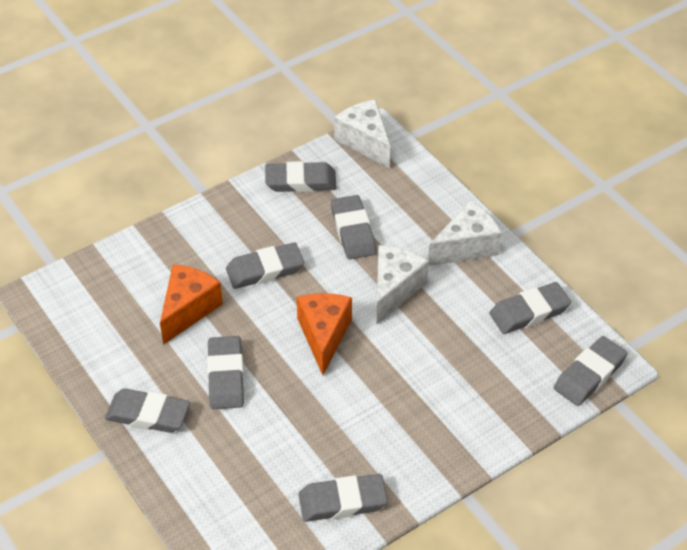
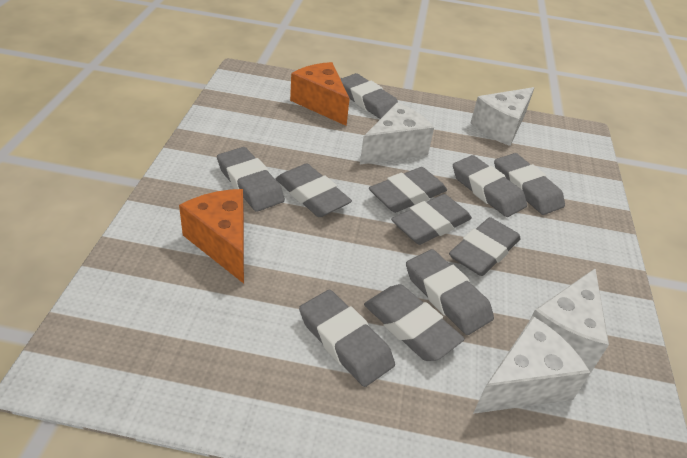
grey eraser: 8 -> 11
white cheese: 3 -> 4

